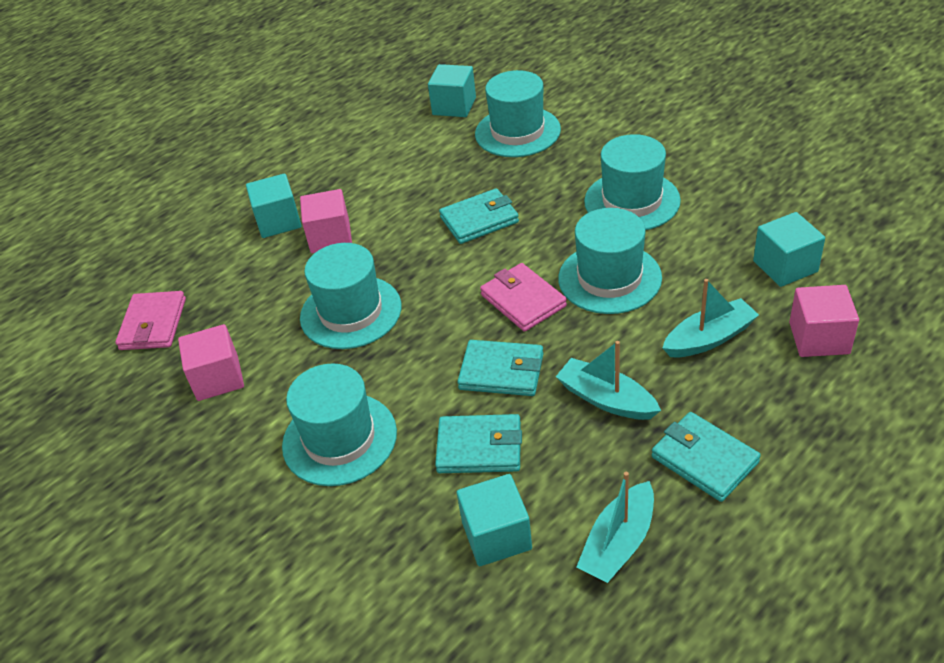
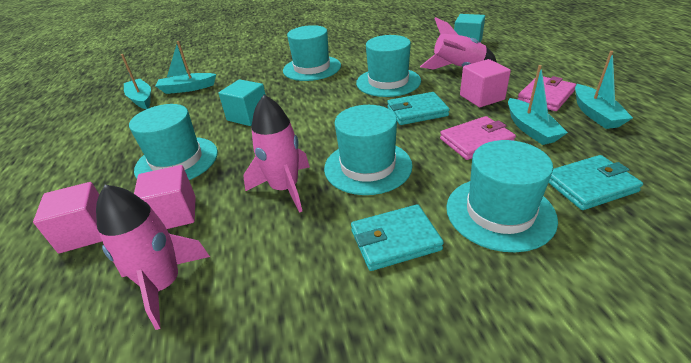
pink rocket: 0 -> 3
turquoise boat: 3 -> 4
turquoise cube: 4 -> 2
turquoise wallet: 4 -> 3

